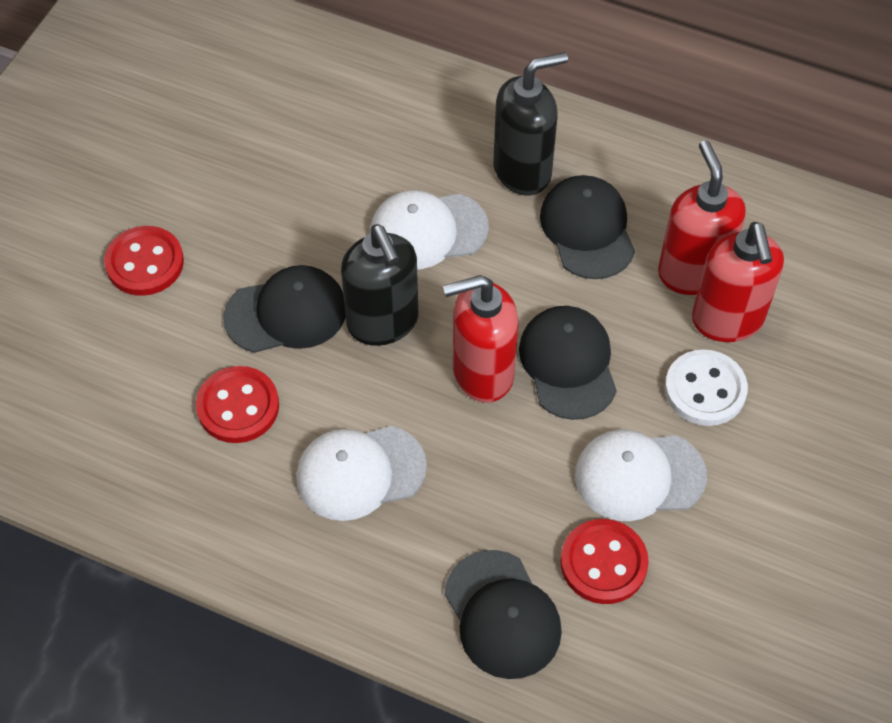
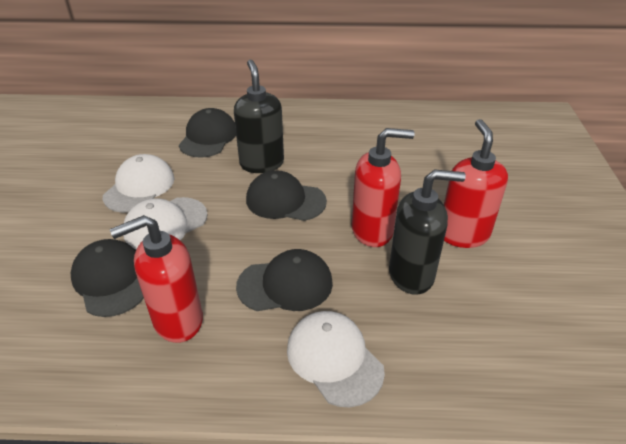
red button: 3 -> 0
white button: 1 -> 0

